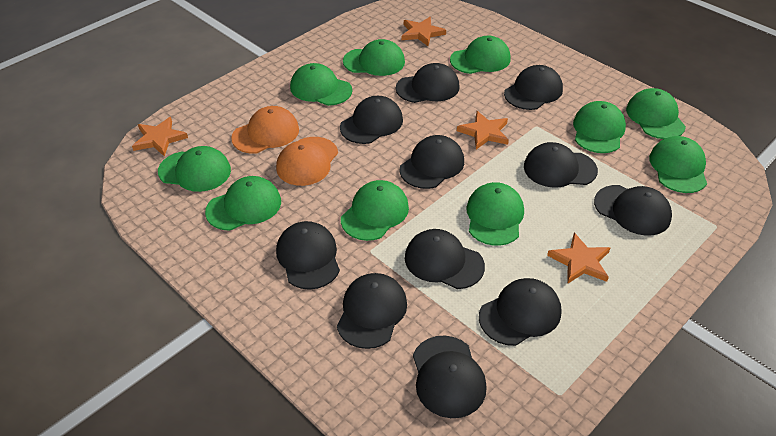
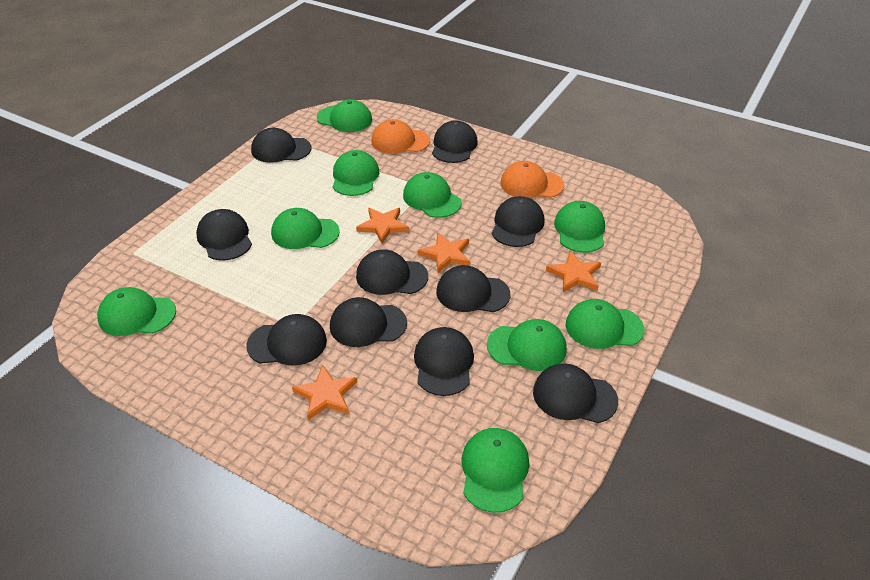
black cap: 11 -> 10
green cap: 10 -> 9

